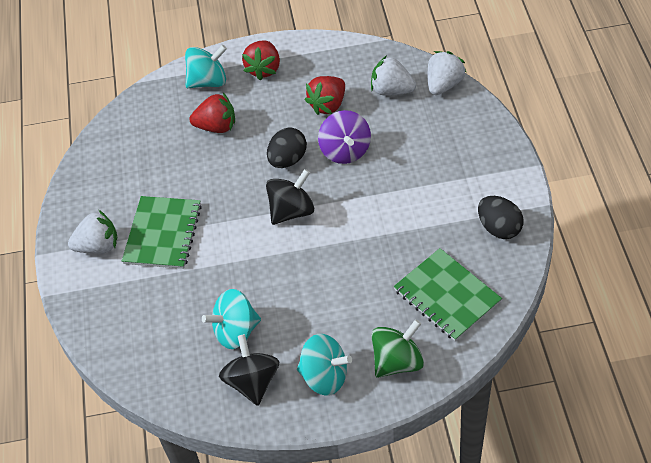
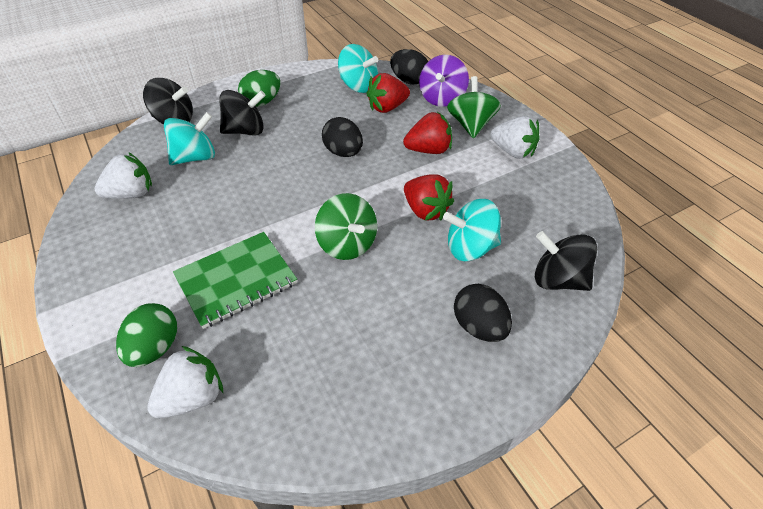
black egg: 2 -> 3
black spinning top: 2 -> 3
green egg: 0 -> 2
green notebook: 2 -> 1
green spinning top: 1 -> 2

